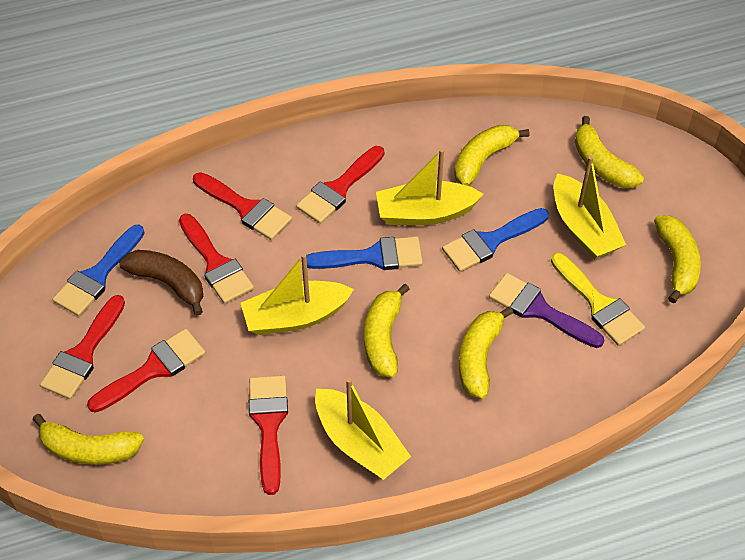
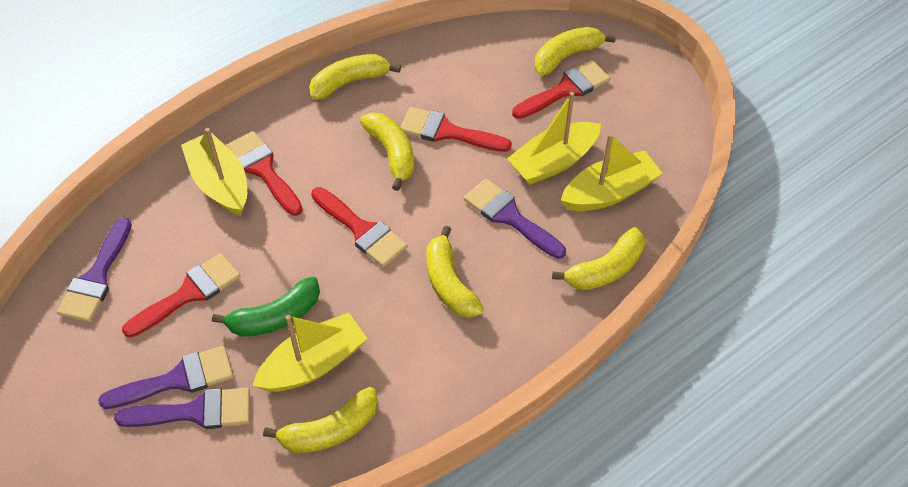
blue brush: 3 -> 0
brown banana: 1 -> 0
green banana: 0 -> 1
purple brush: 1 -> 4
red brush: 6 -> 5
yellow brush: 1 -> 0

